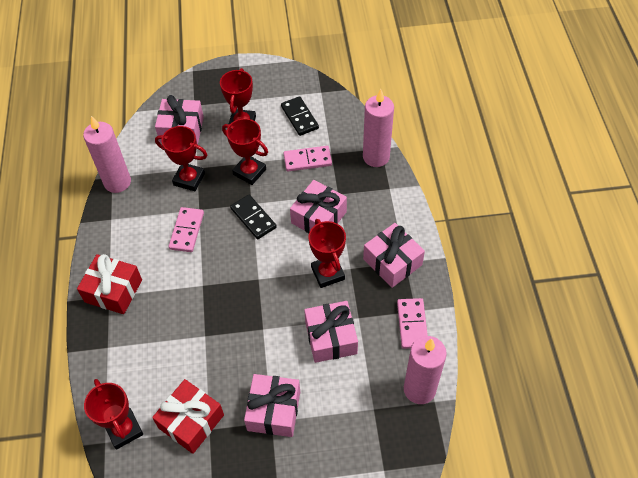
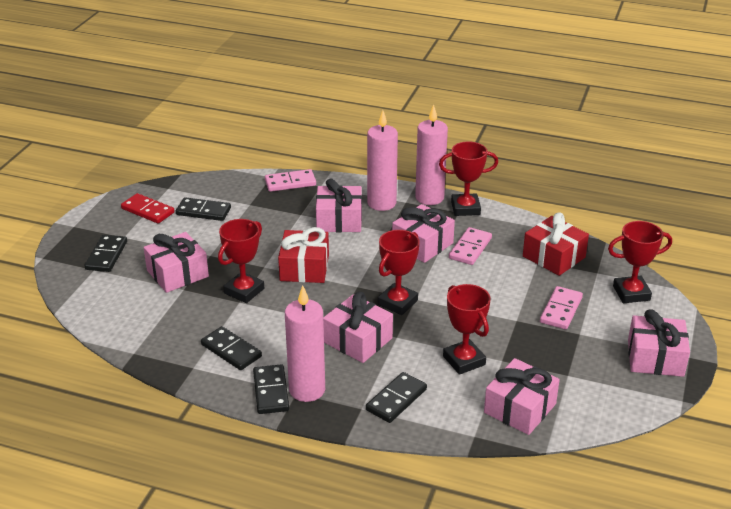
black domino: 2 -> 5
pink gift: 5 -> 6
red domino: 0 -> 1

